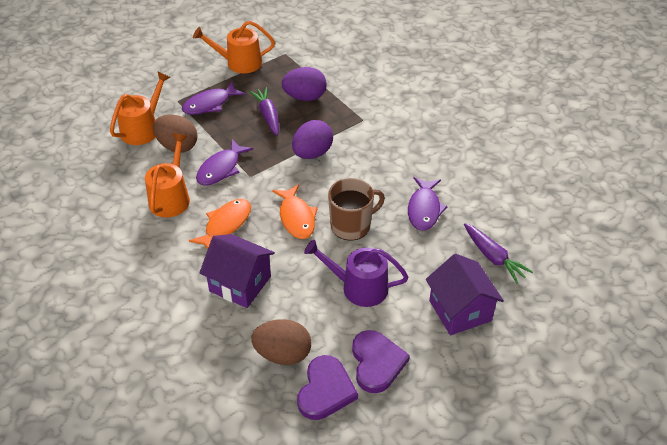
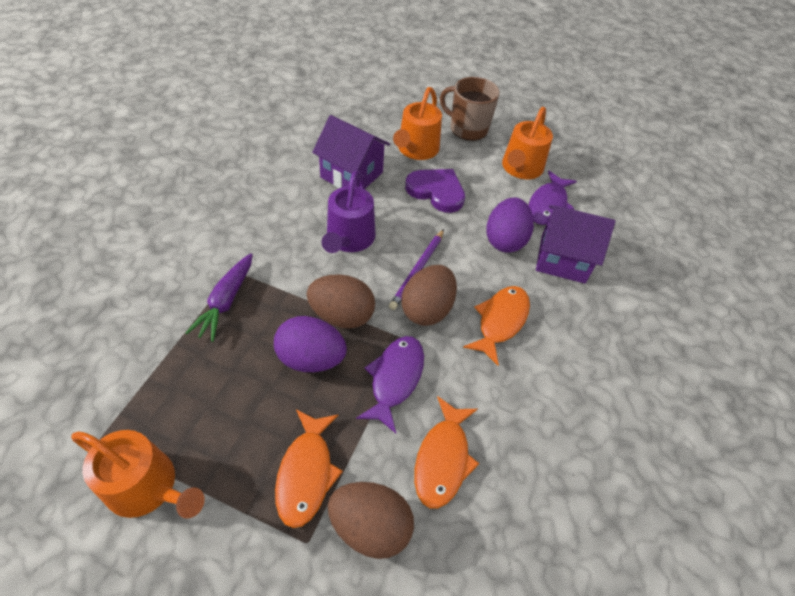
brown egg: 2 -> 3
orange fish: 2 -> 3
purple carrot: 2 -> 1
purple fish: 3 -> 2
purple heart: 2 -> 1
purple pencil: 0 -> 1

